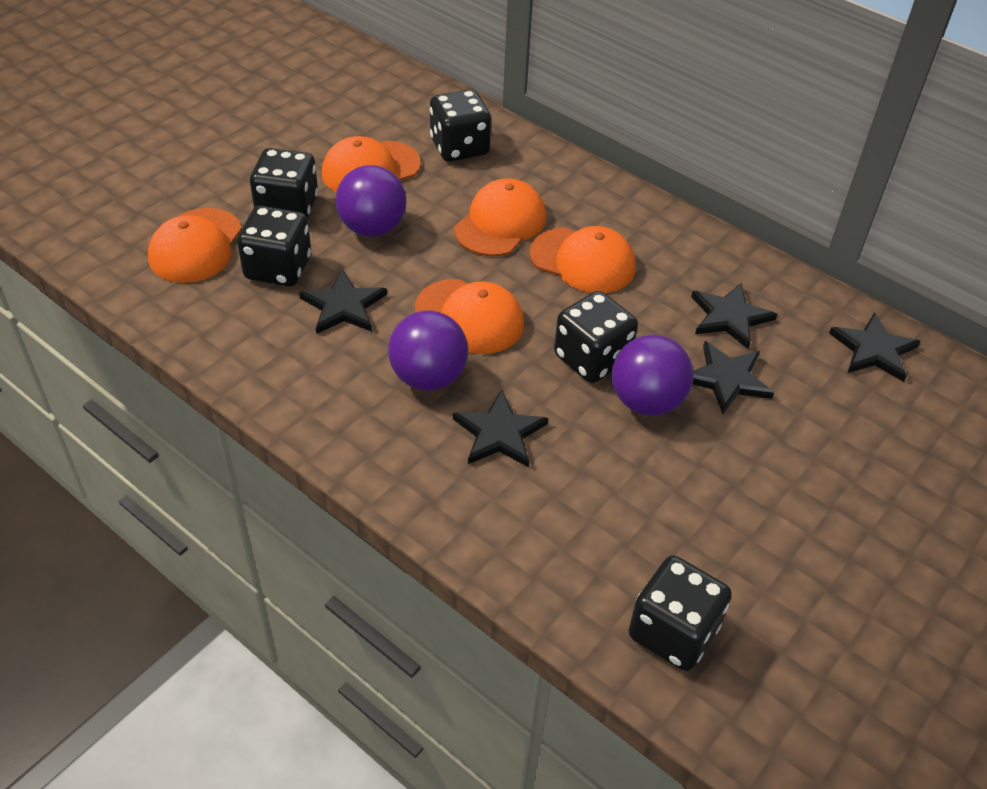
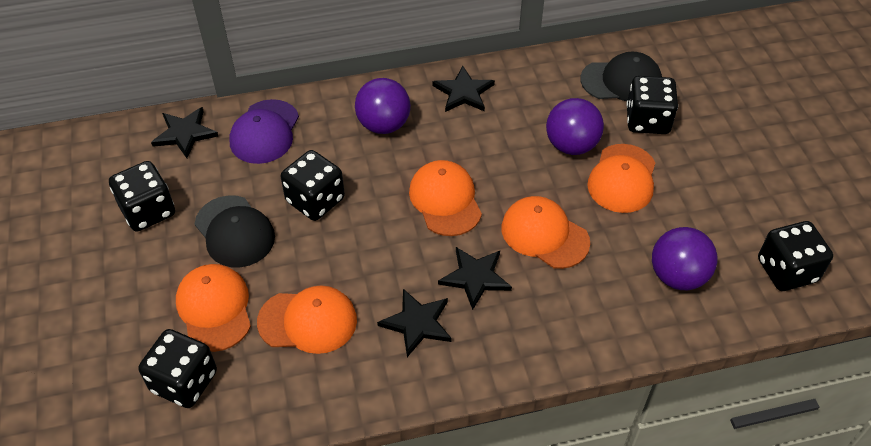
black cap: 0 -> 2
black star: 5 -> 4
purple cap: 0 -> 1

